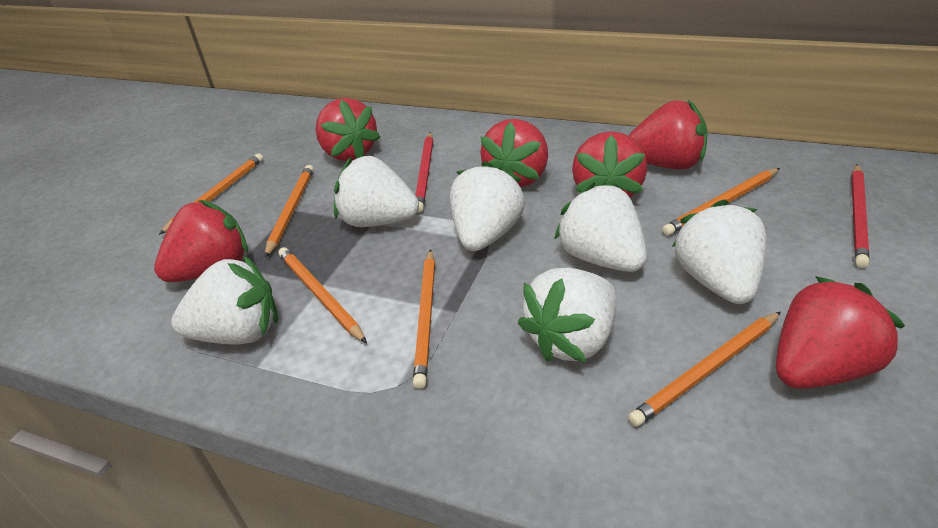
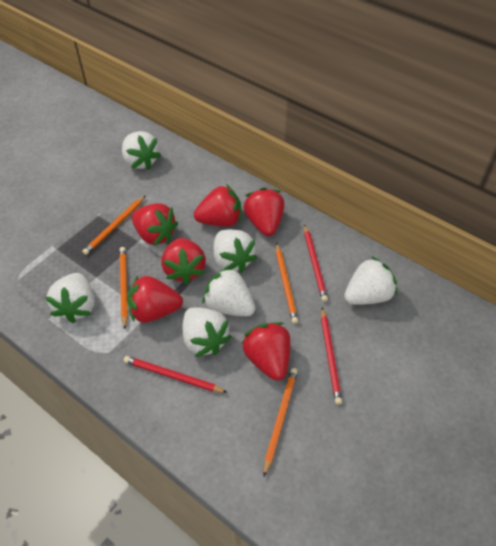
orange pencil: 6 -> 4
red pencil: 2 -> 3

